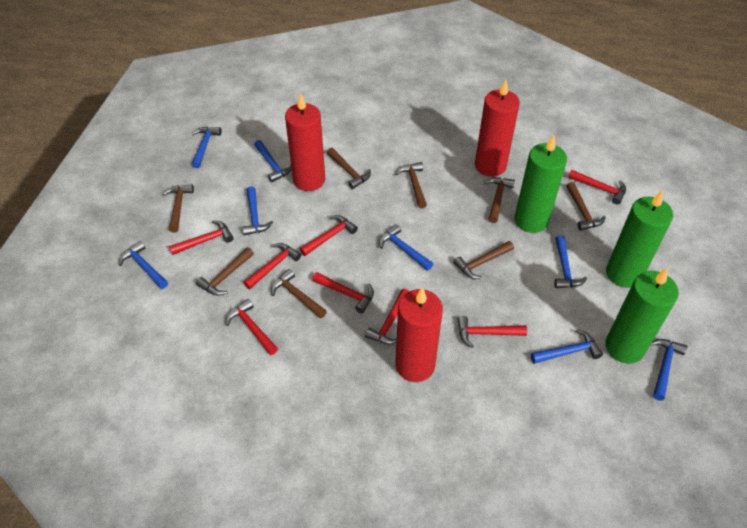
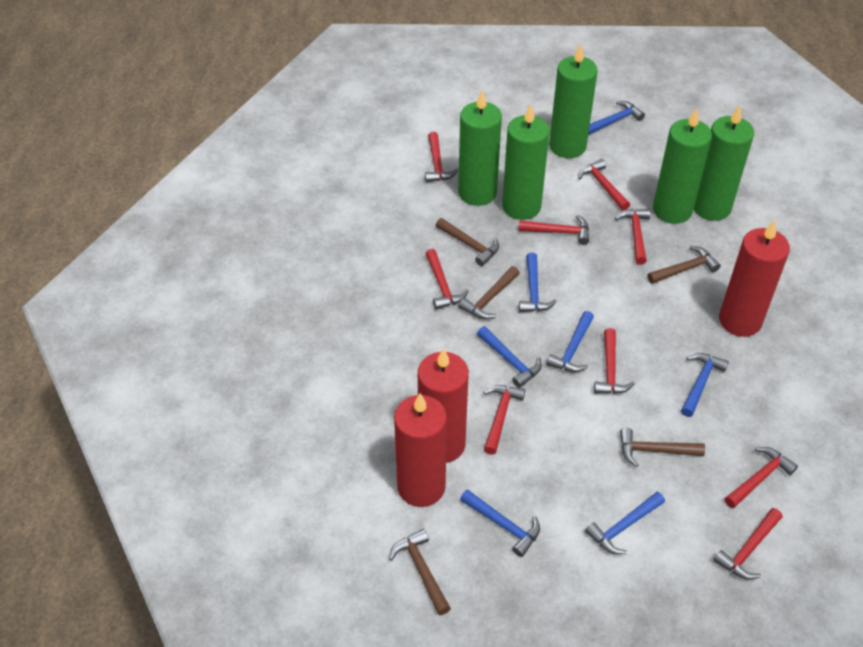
blue hammer: 8 -> 7
brown hammer: 8 -> 5
green candle: 3 -> 5
red hammer: 8 -> 9

